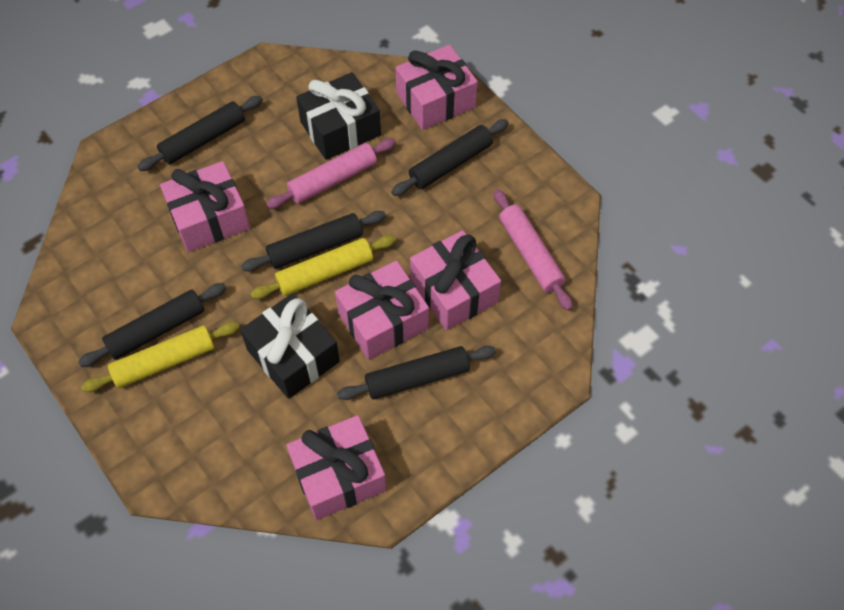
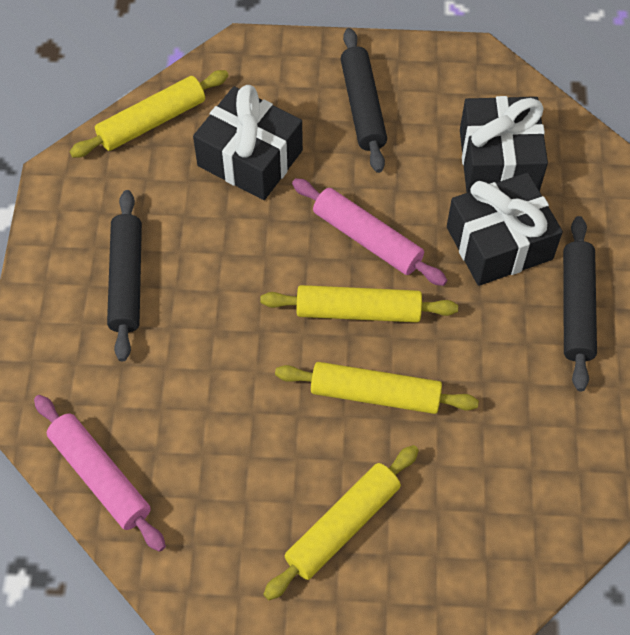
black gift: 2 -> 3
black rolling pin: 5 -> 3
pink gift: 5 -> 0
yellow rolling pin: 2 -> 4

